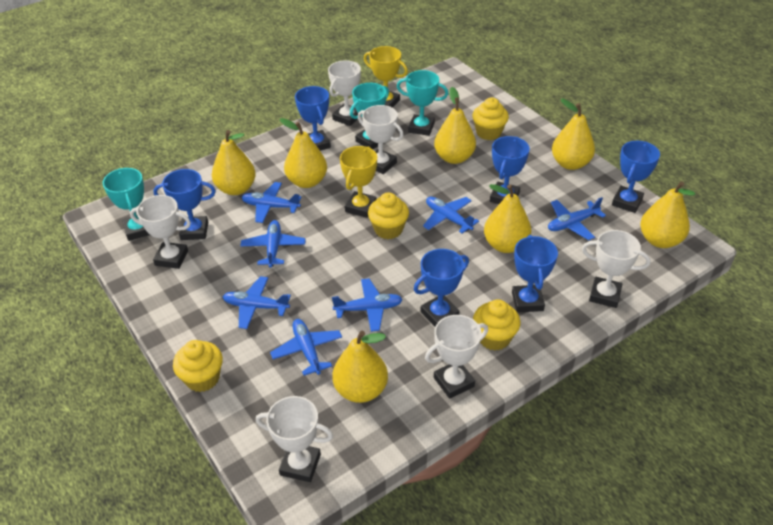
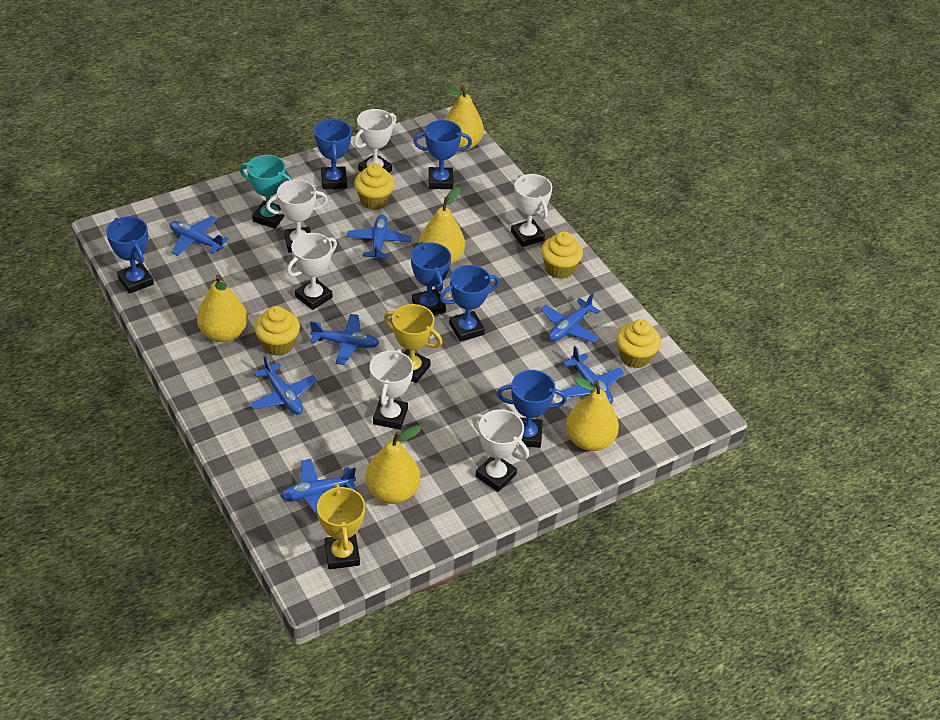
turquoise trophy: 3 -> 1
yellow pear: 7 -> 5

